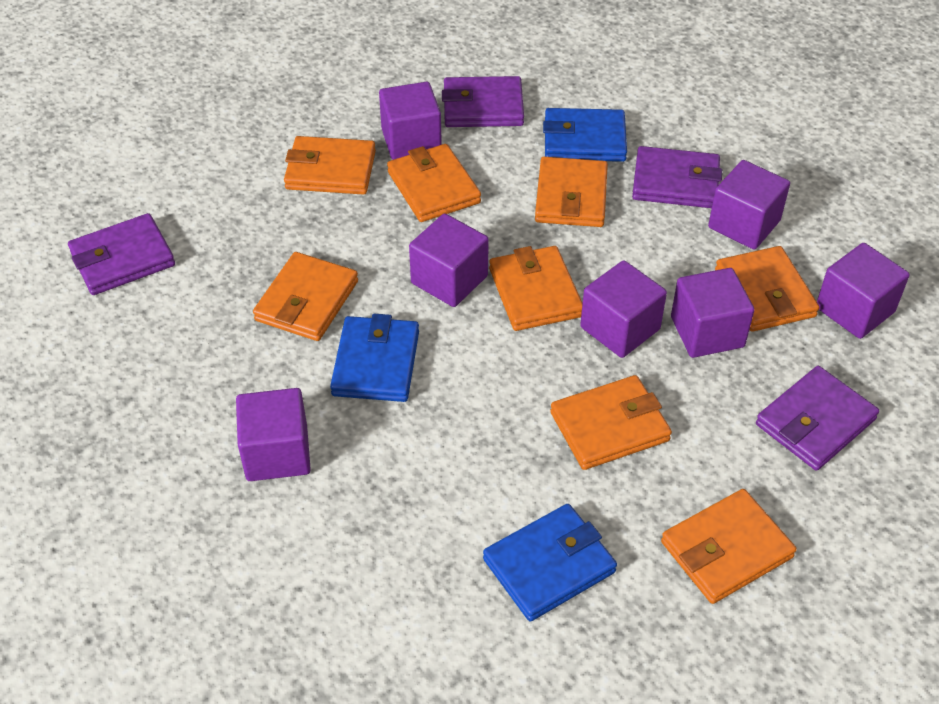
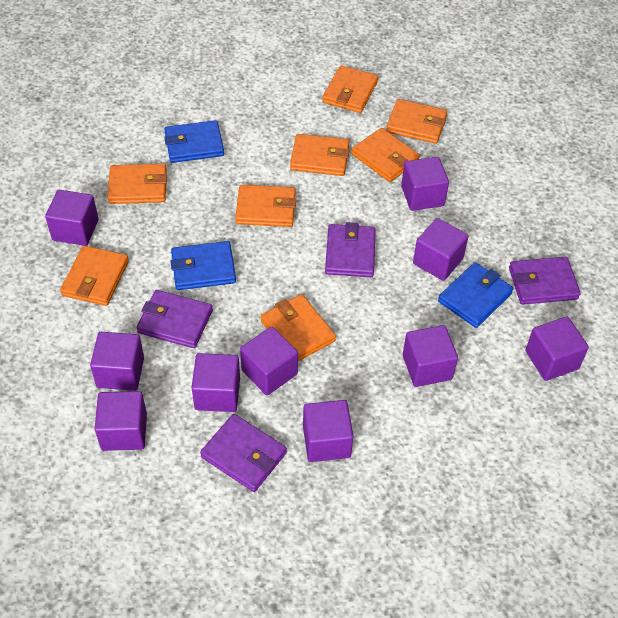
purple cube: 7 -> 10

